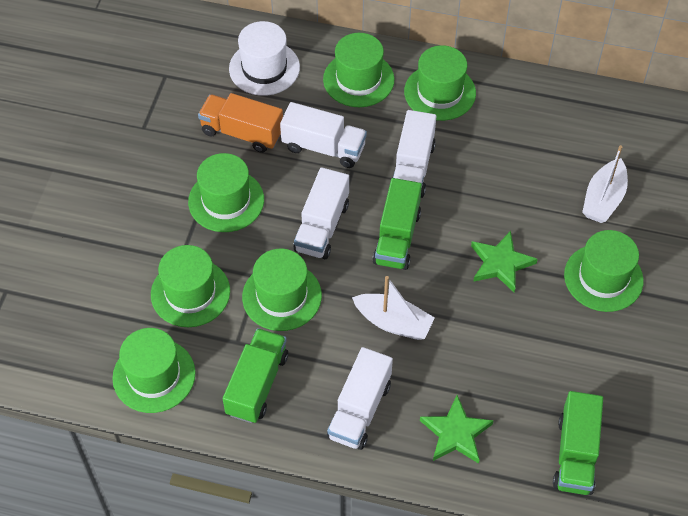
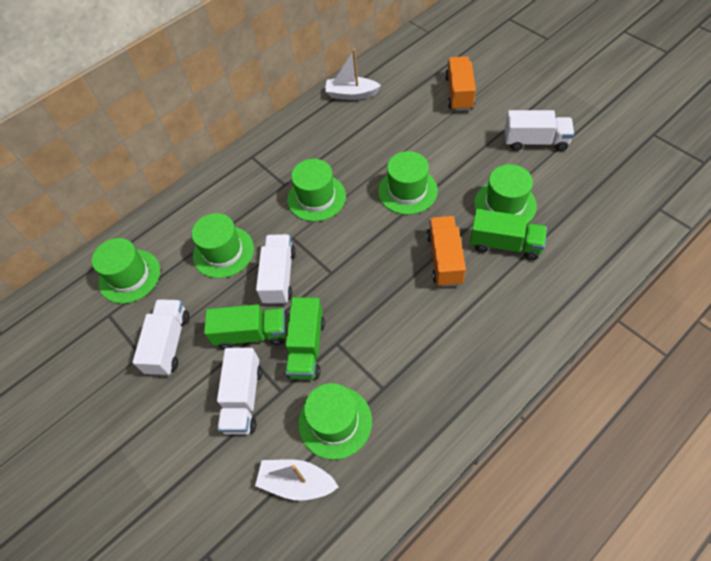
green hat: 7 -> 6
green star: 2 -> 0
orange truck: 1 -> 2
white hat: 1 -> 0

